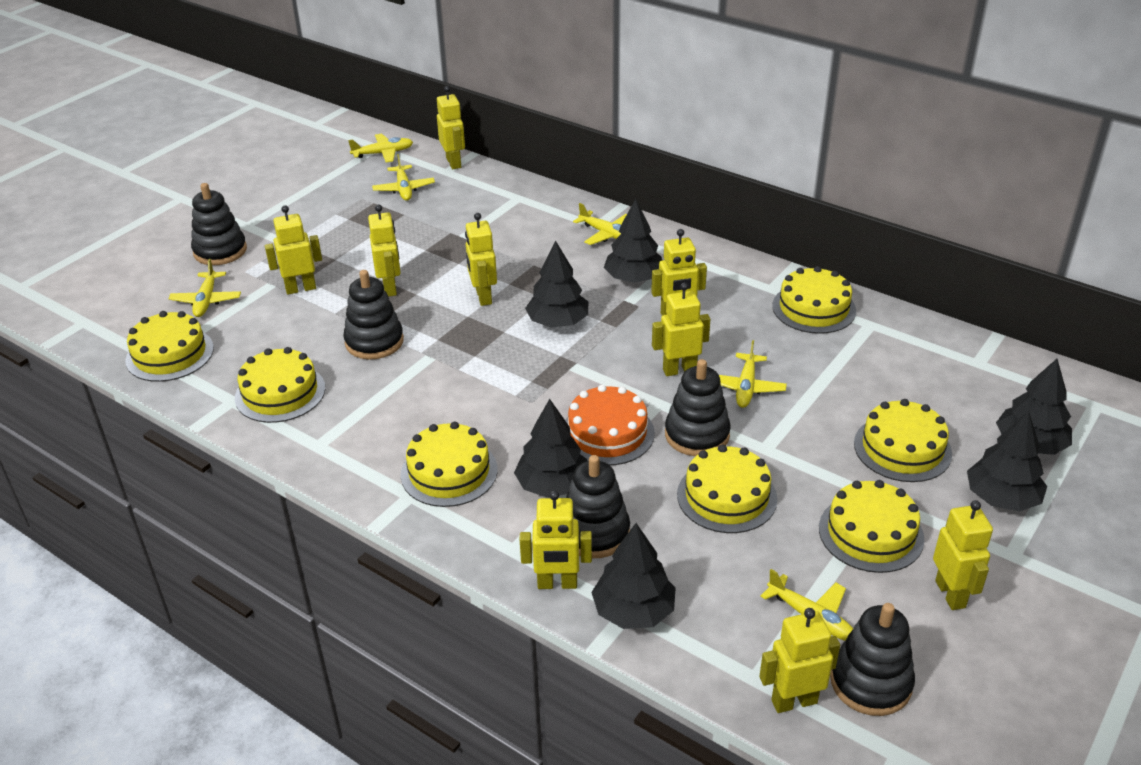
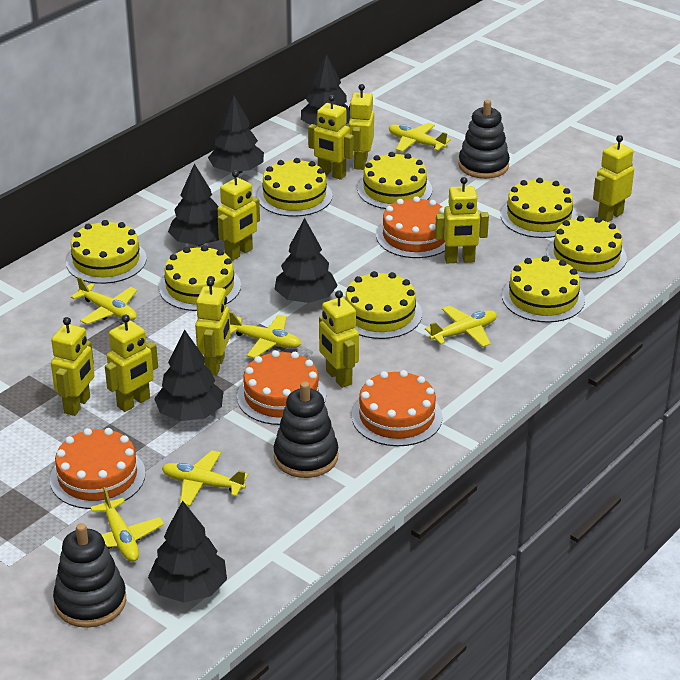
black stacking toy: 5 -> 3
orange cake: 1 -> 4
yellow cake: 7 -> 8

